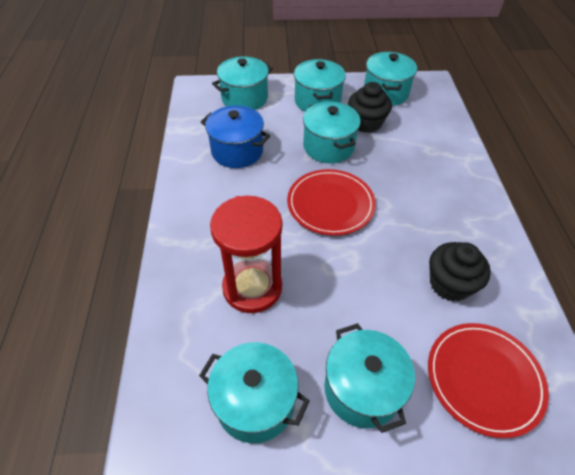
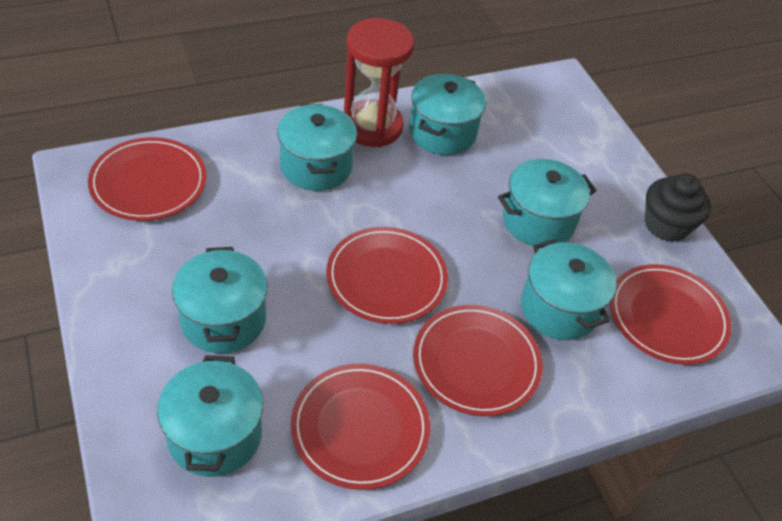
black cupcake: 2 -> 1
blue pot: 1 -> 0
red plate: 2 -> 5

